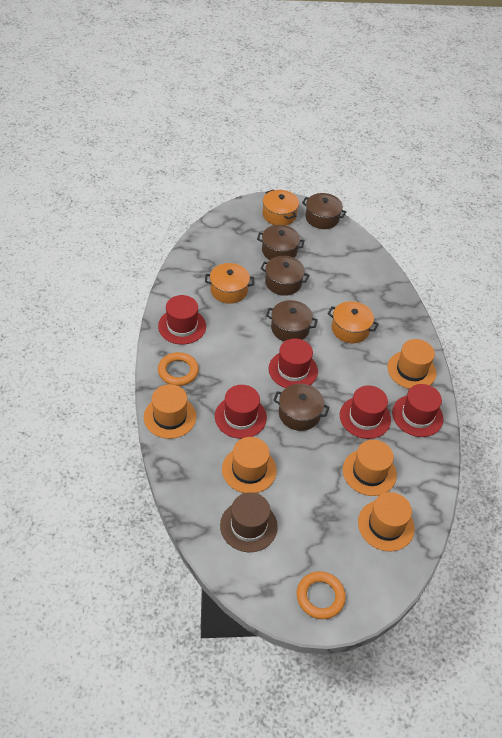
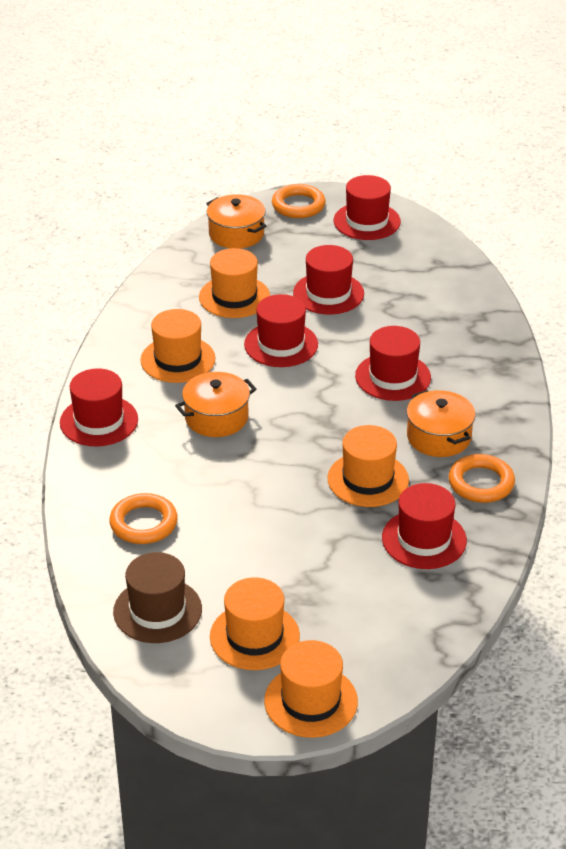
brown pot: 5 -> 0
orange ring: 2 -> 3
red hat: 5 -> 6

